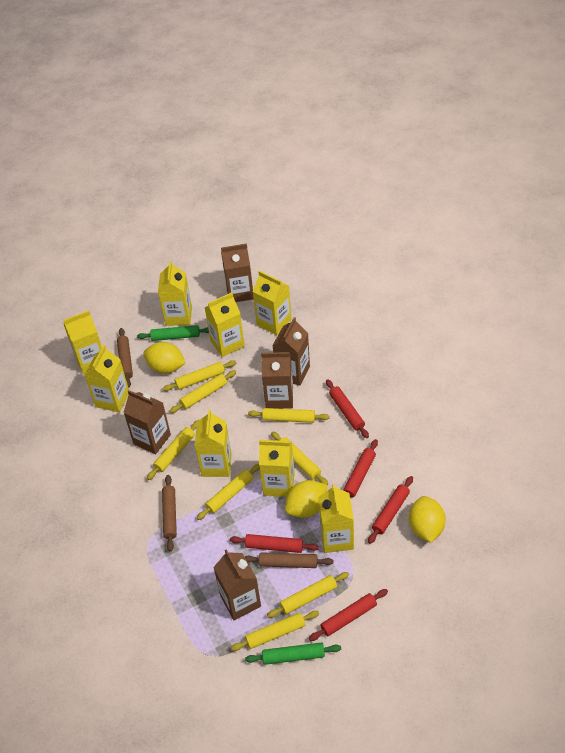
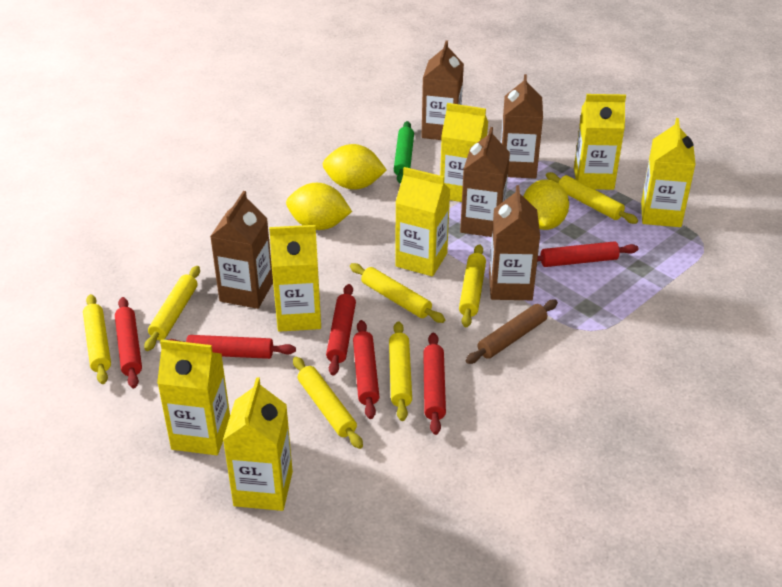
brown rolling pin: 3 -> 1
green rolling pin: 2 -> 1
red rolling pin: 5 -> 6
yellow carton: 8 -> 7
yellow rolling pin: 8 -> 7

